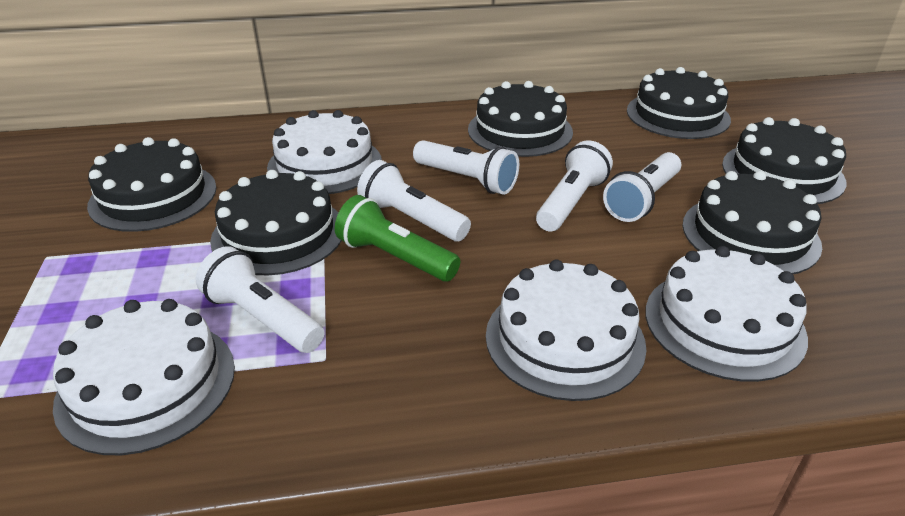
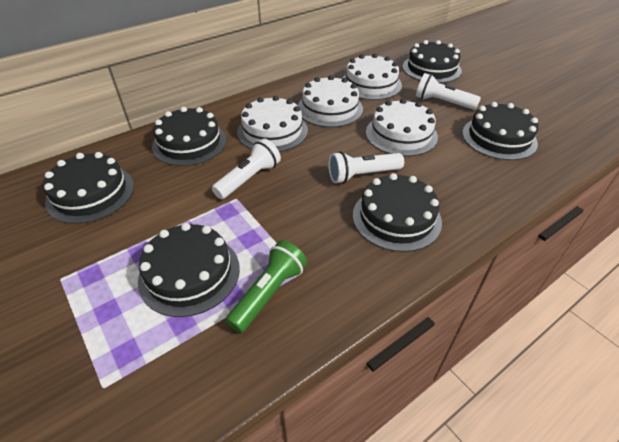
white flashlight: 5 -> 3

